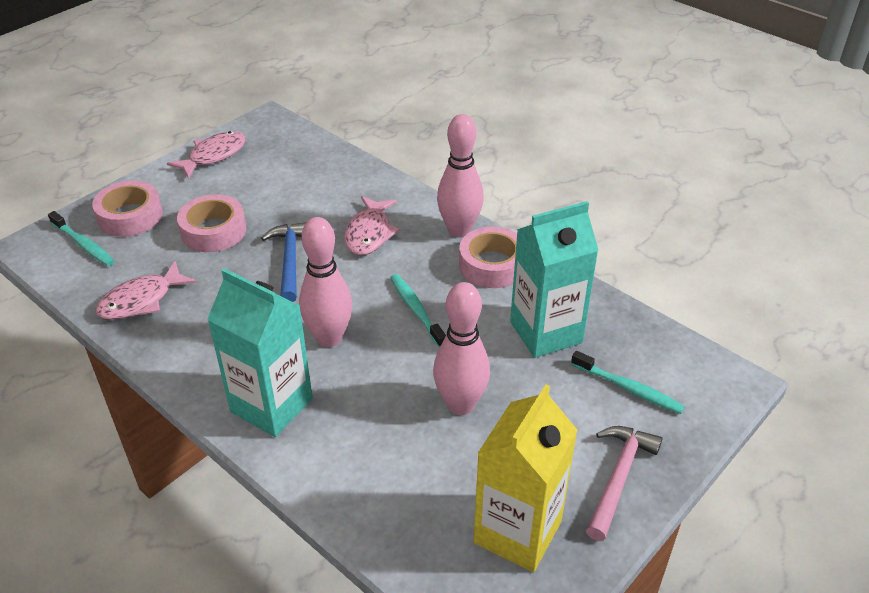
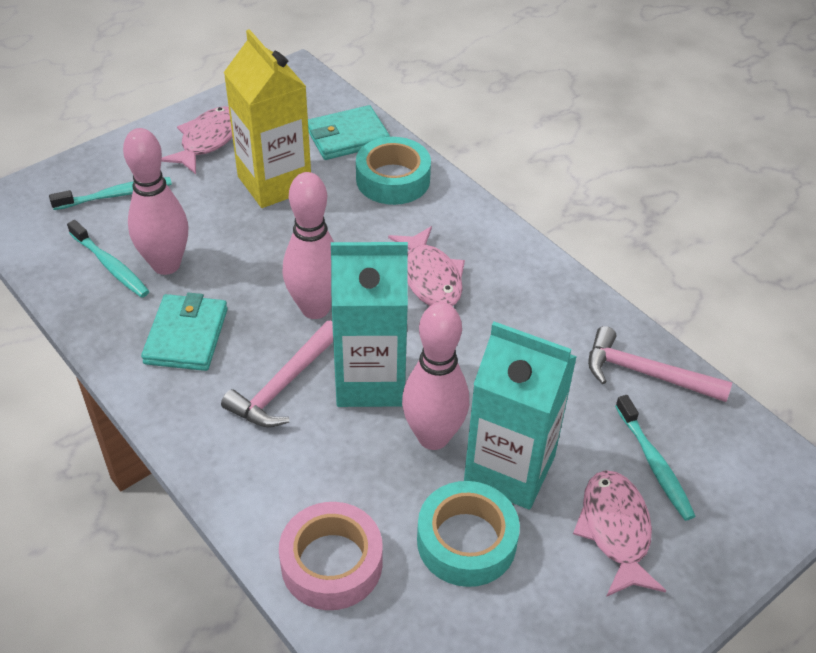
blue hammer: 1 -> 0
pink hammer: 1 -> 2
pink tape: 3 -> 1
turquoise tape: 0 -> 2
turquoise wallet: 0 -> 2

